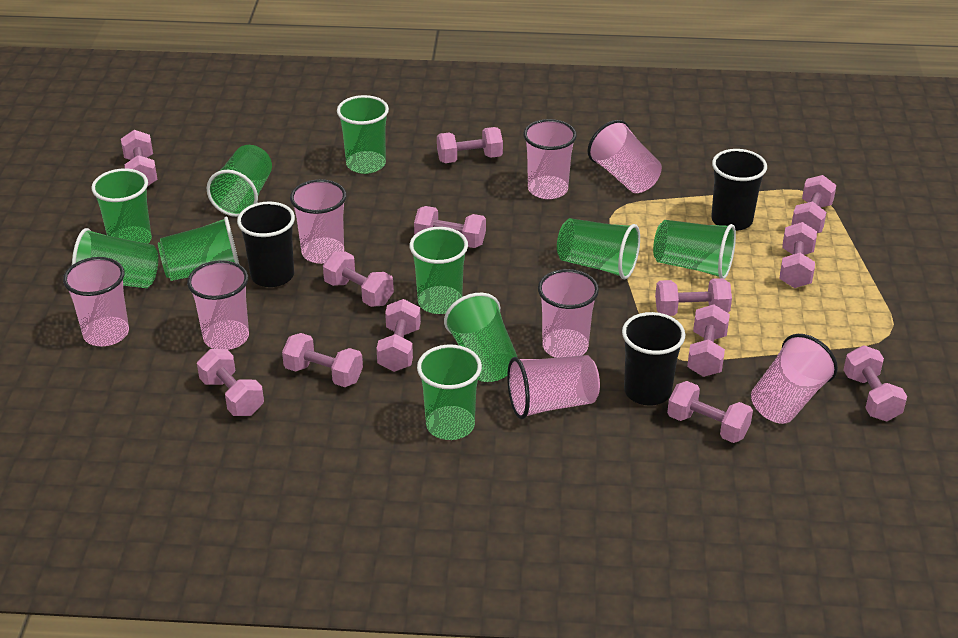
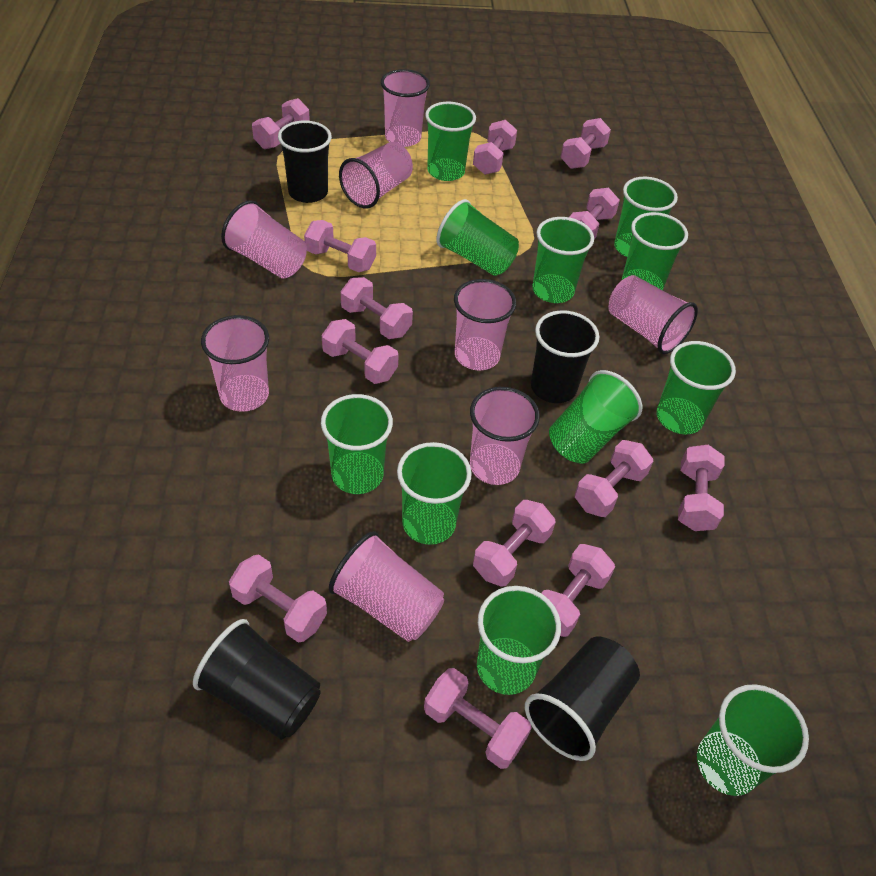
black cup: 3 -> 4
green cup: 10 -> 11

